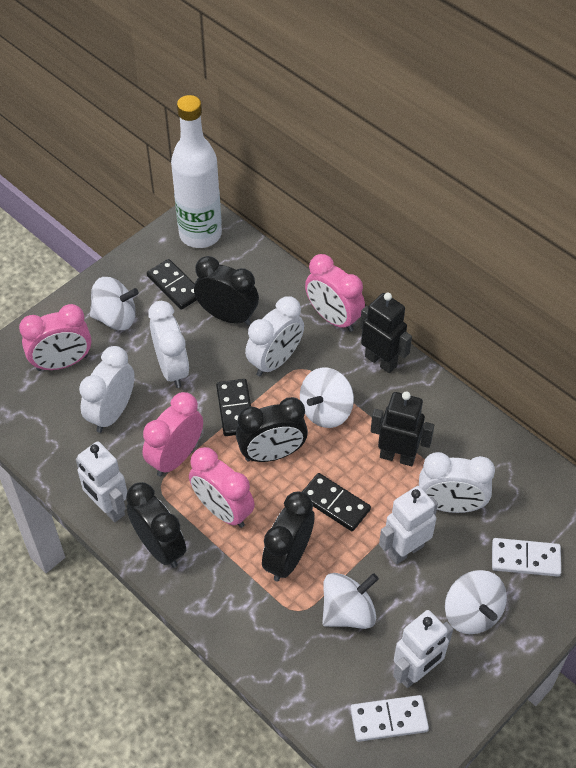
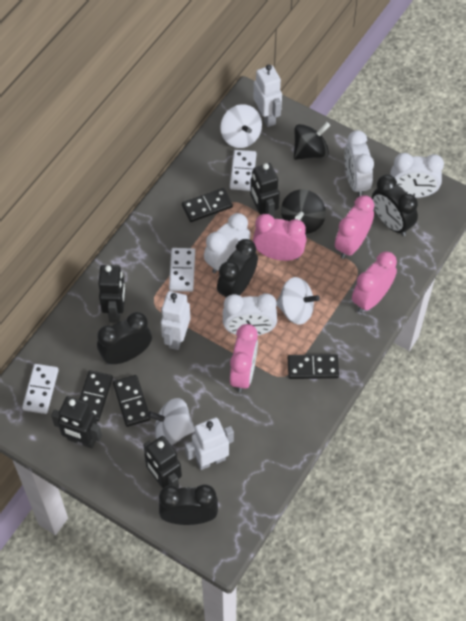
black domino: 3 -> 4
black robot: 2 -> 4
black spinning top: 0 -> 2
white bottle: 1 -> 0
white domino: 2 -> 3
white spinning top: 4 -> 3

